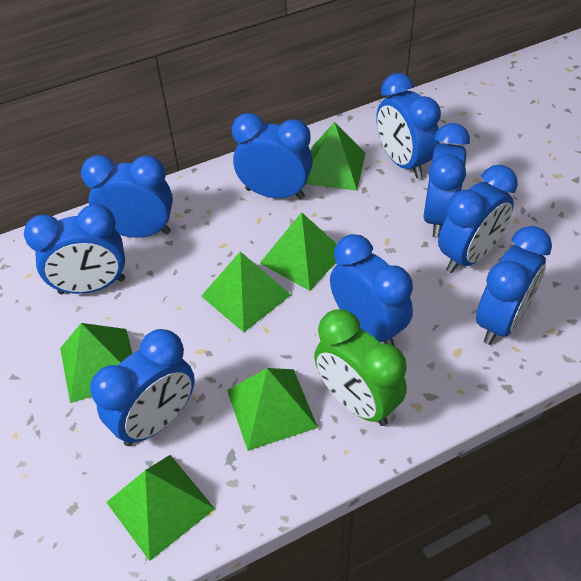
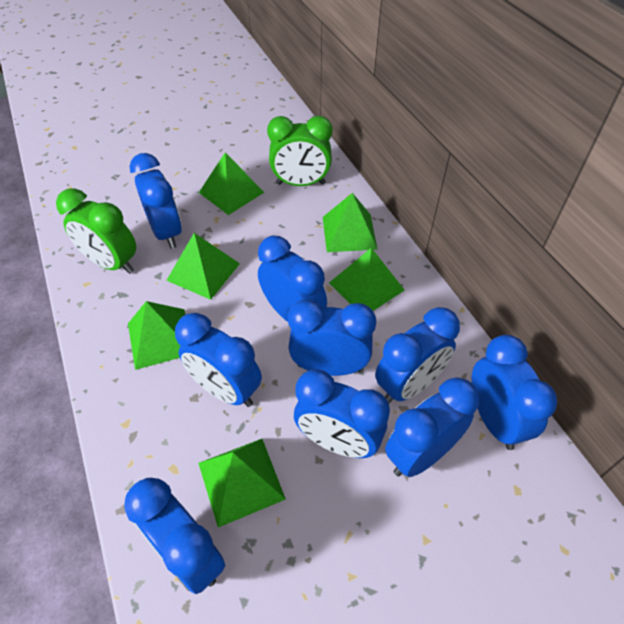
green clock: 1 -> 2

